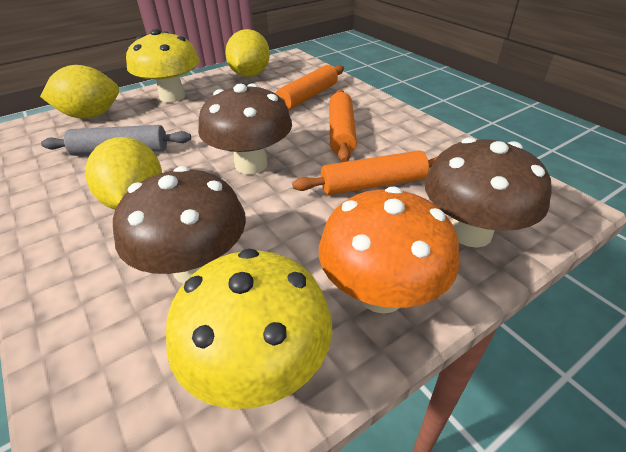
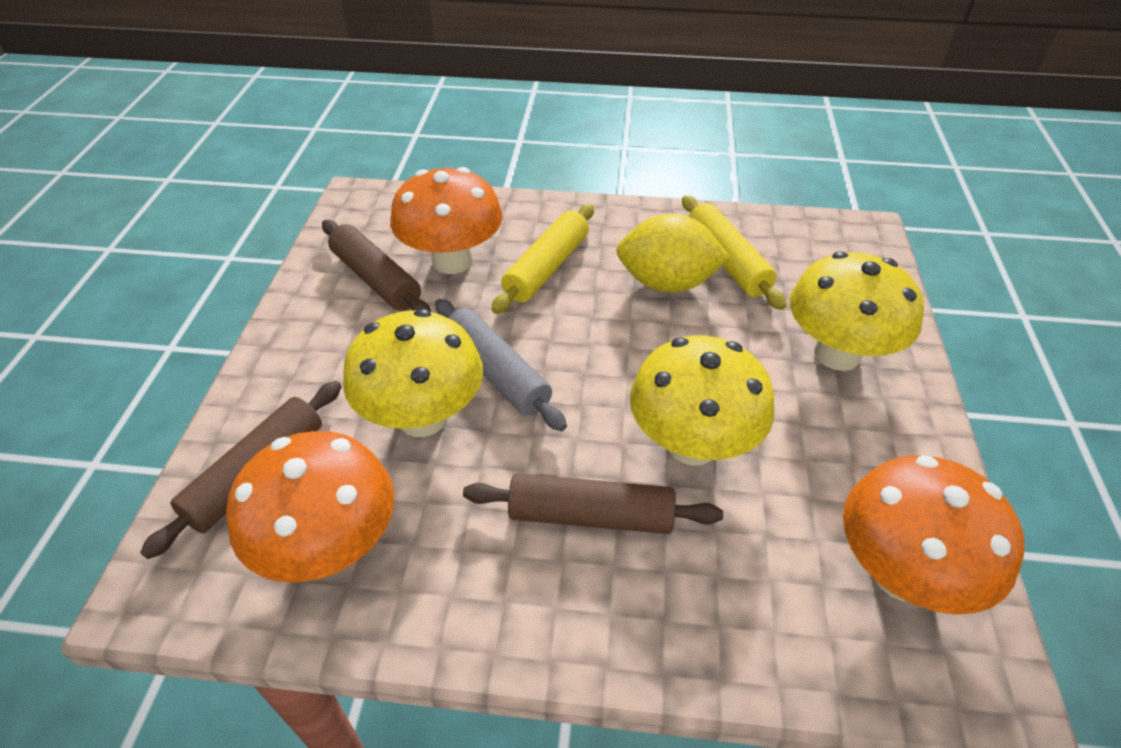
brown mushroom: 3 -> 0
brown rolling pin: 0 -> 3
orange mushroom: 1 -> 3
orange rolling pin: 3 -> 0
yellow lemon: 3 -> 1
yellow mushroom: 2 -> 3
yellow rolling pin: 0 -> 2

